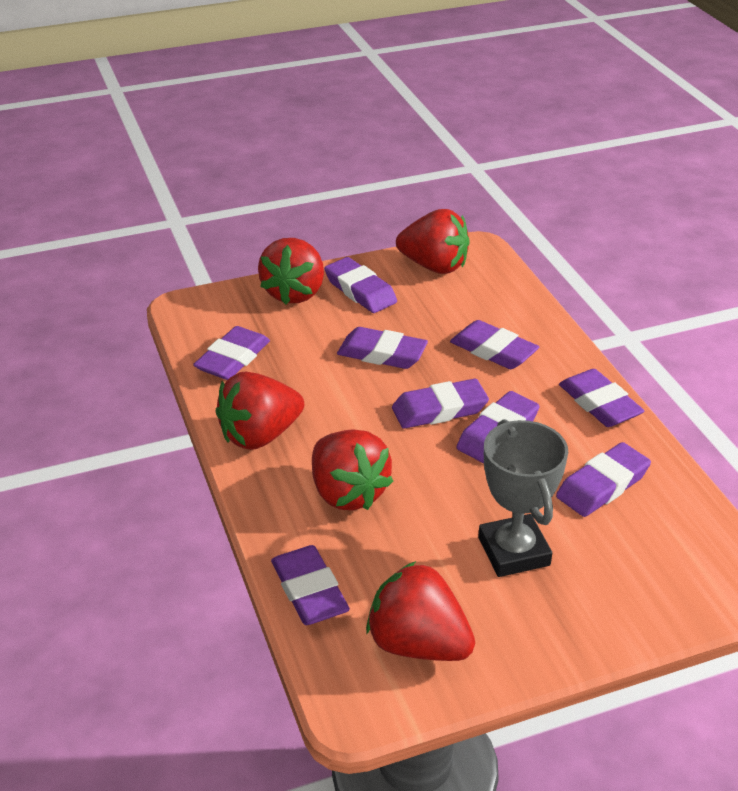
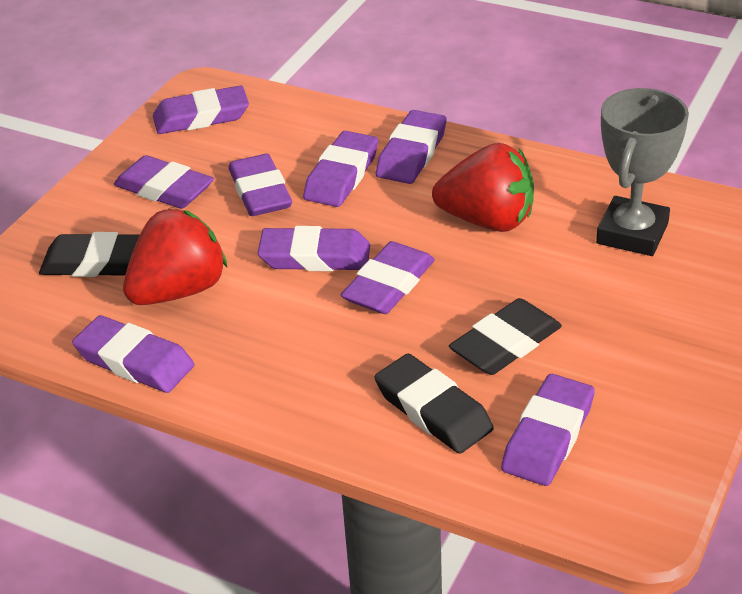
black eraser: 0 -> 3
red strawberry: 5 -> 2

